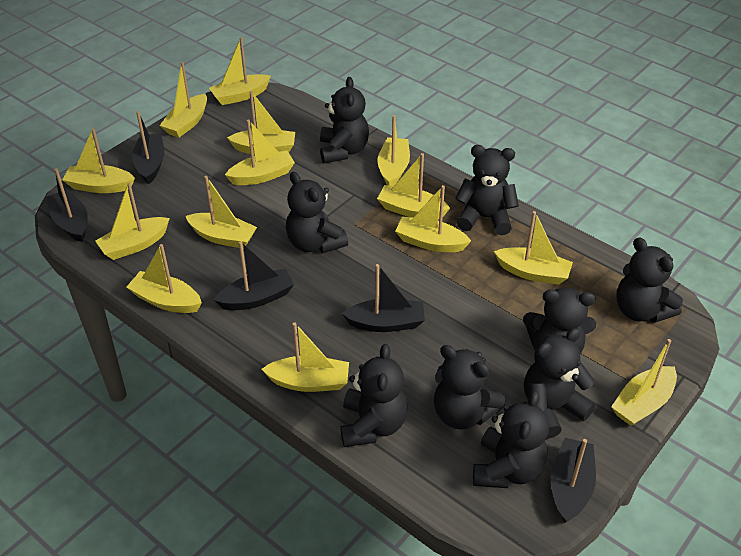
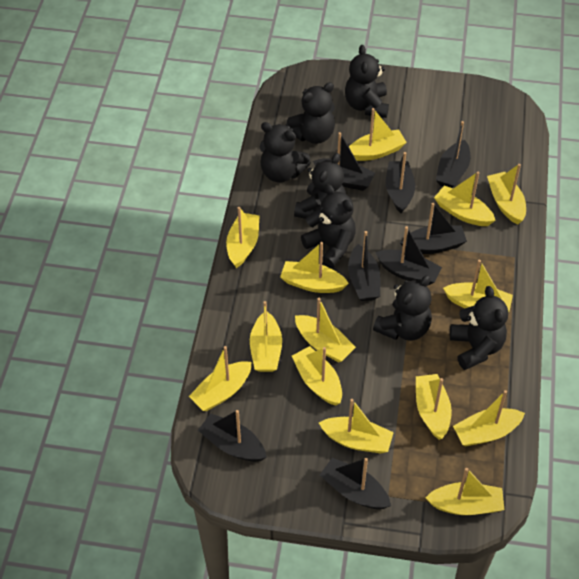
black boat: 5 -> 8
black teddy bear: 9 -> 7

